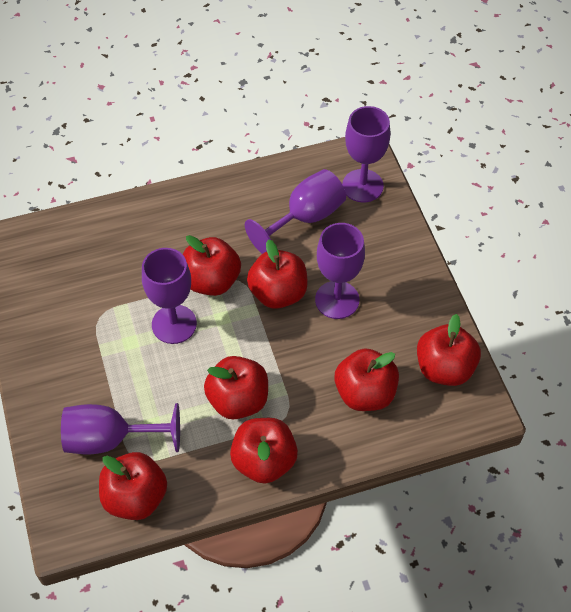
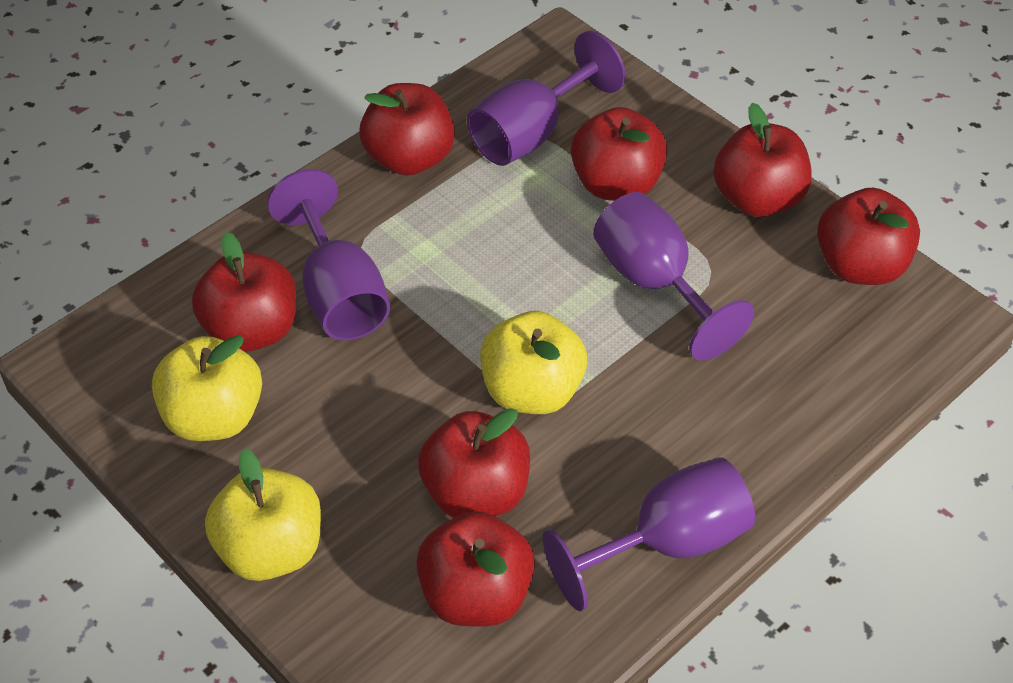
purple goblet: 5 -> 4
yellow apple: 0 -> 3

